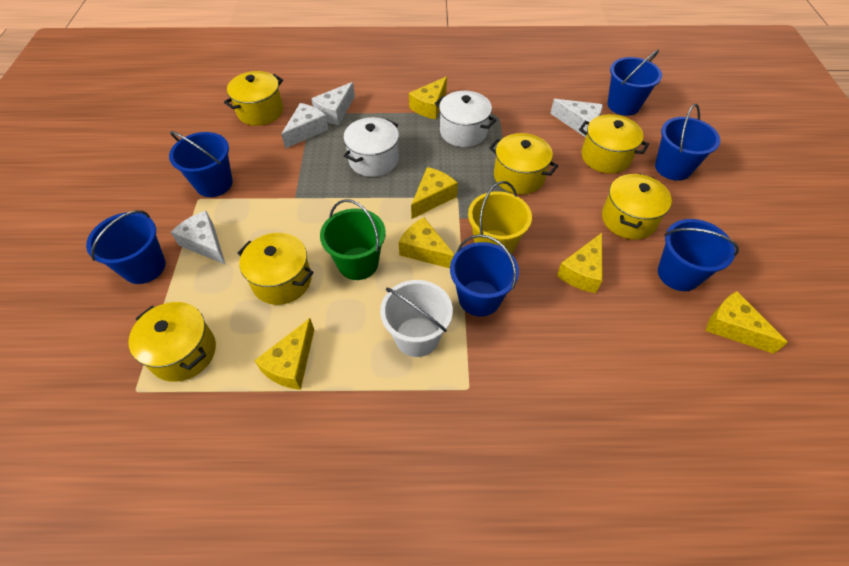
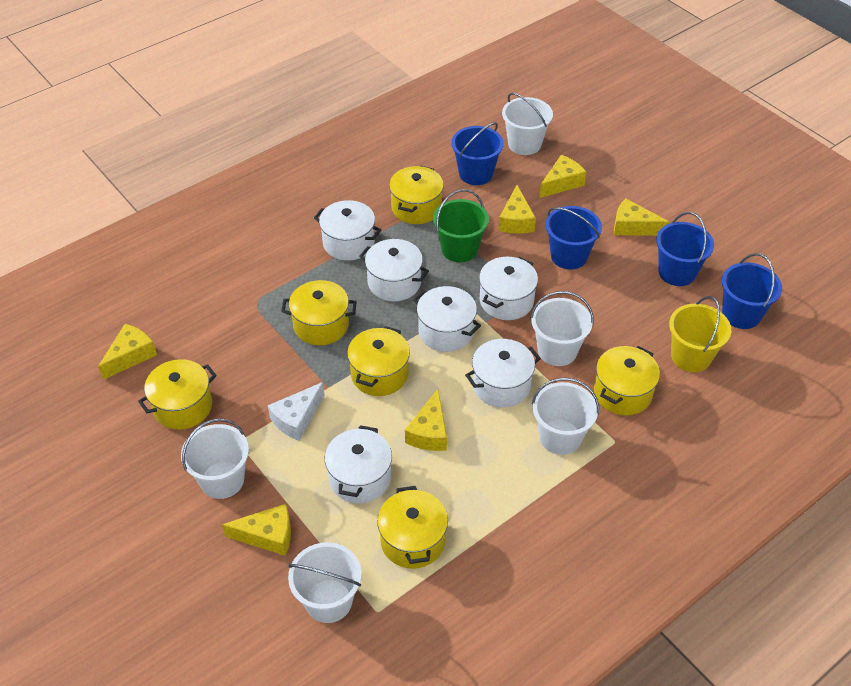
blue bucket: 6 -> 4
white bucket: 1 -> 5
white cheese: 4 -> 1
white pot: 2 -> 6

